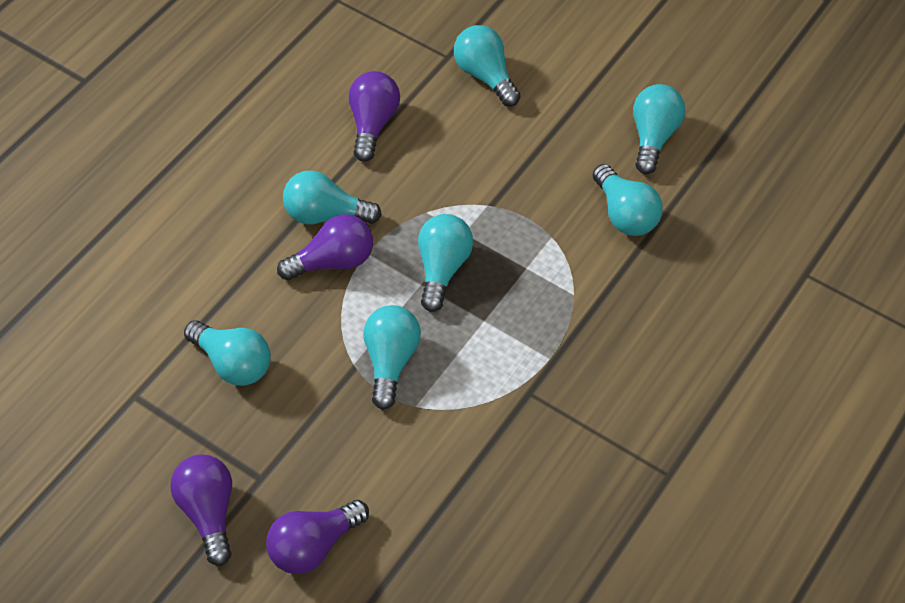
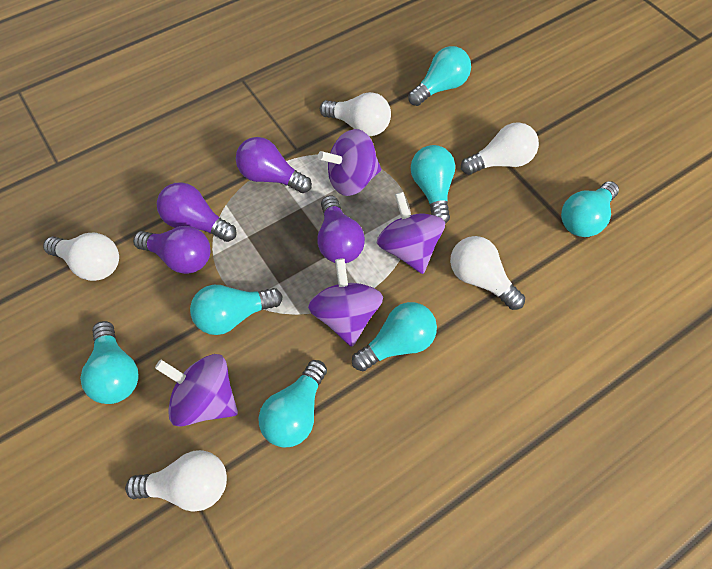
purple spinning top: 0 -> 4
white light bulb: 0 -> 5

